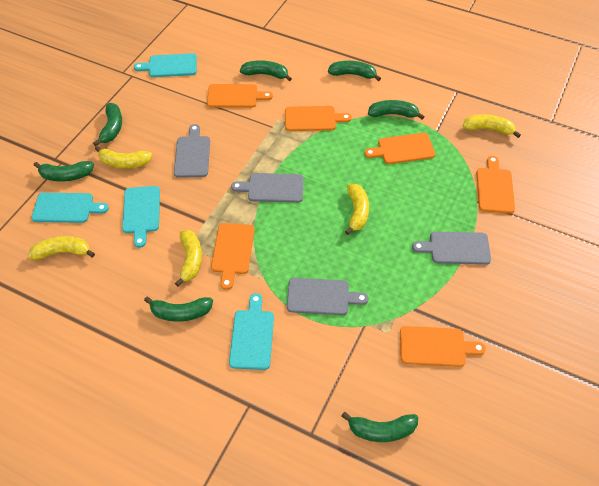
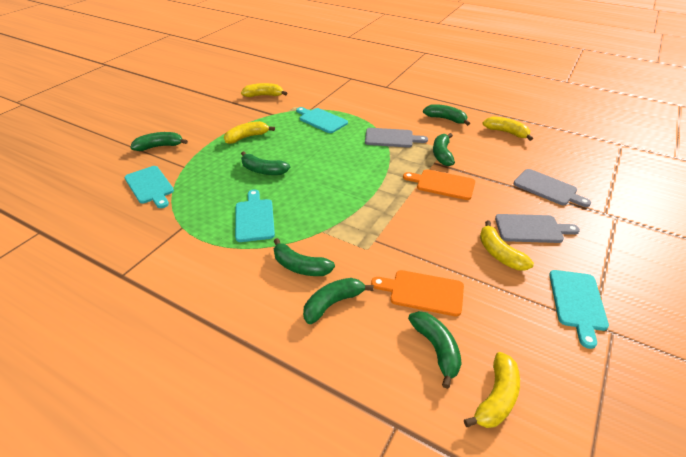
grey cutting board: 4 -> 3
orange cutting board: 6 -> 2

